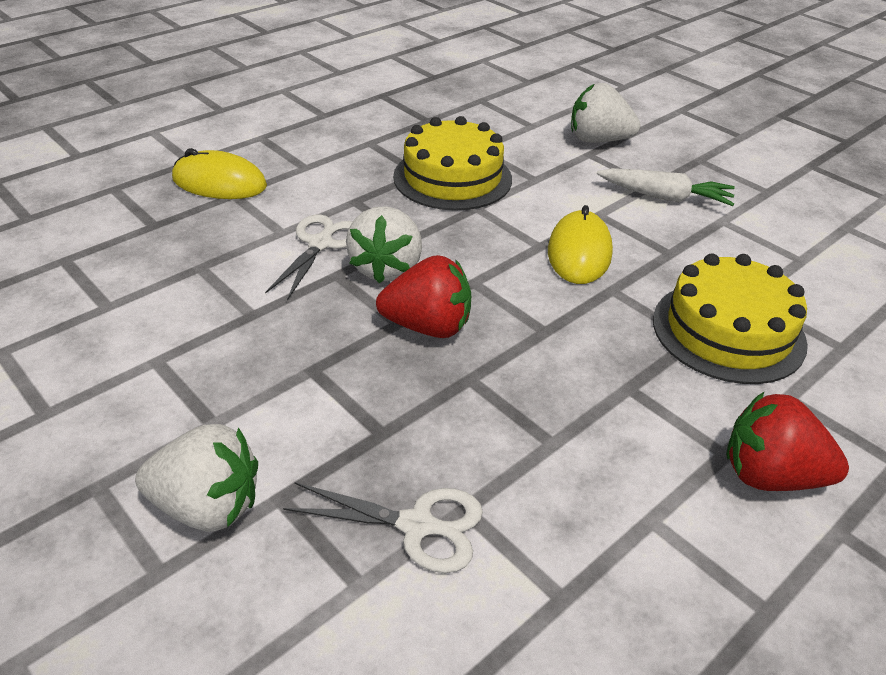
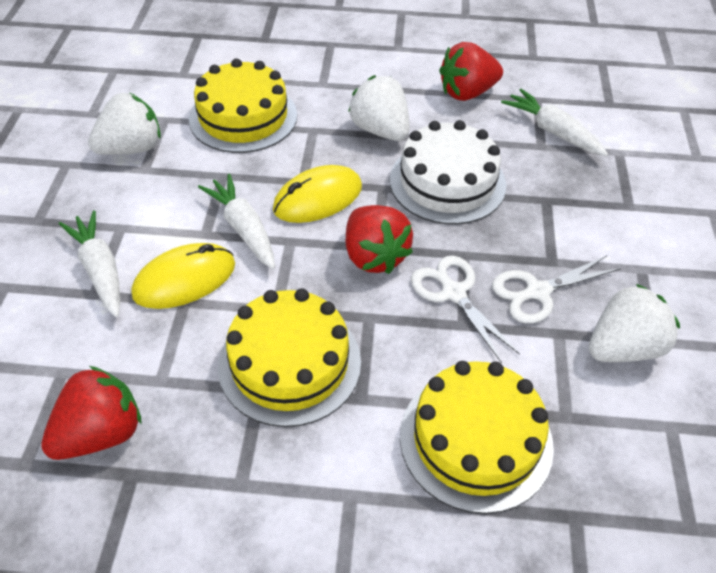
red strawberry: 2 -> 3
white cake: 0 -> 1
white carrot: 1 -> 3
yellow cake: 2 -> 3

